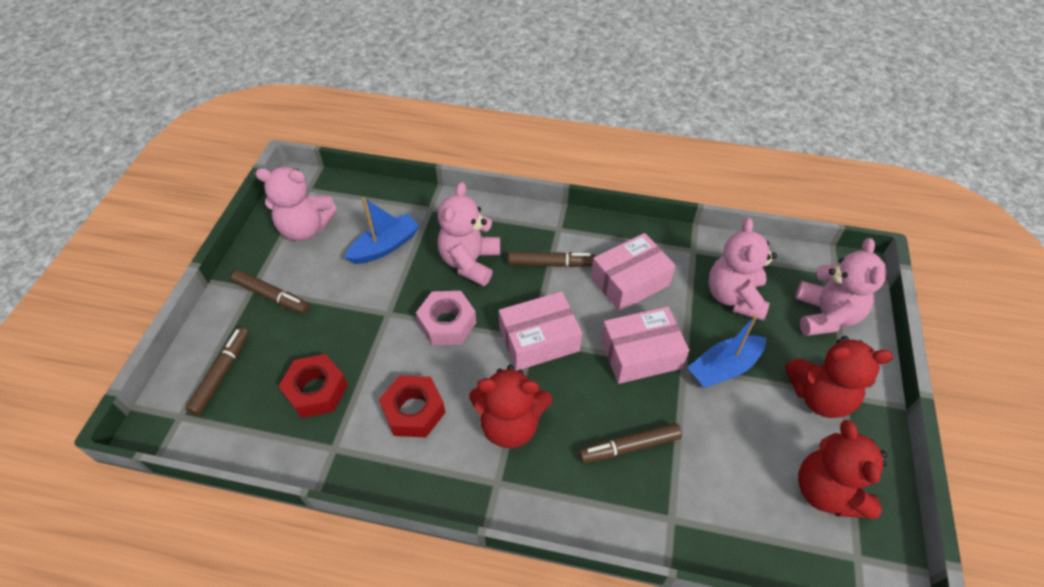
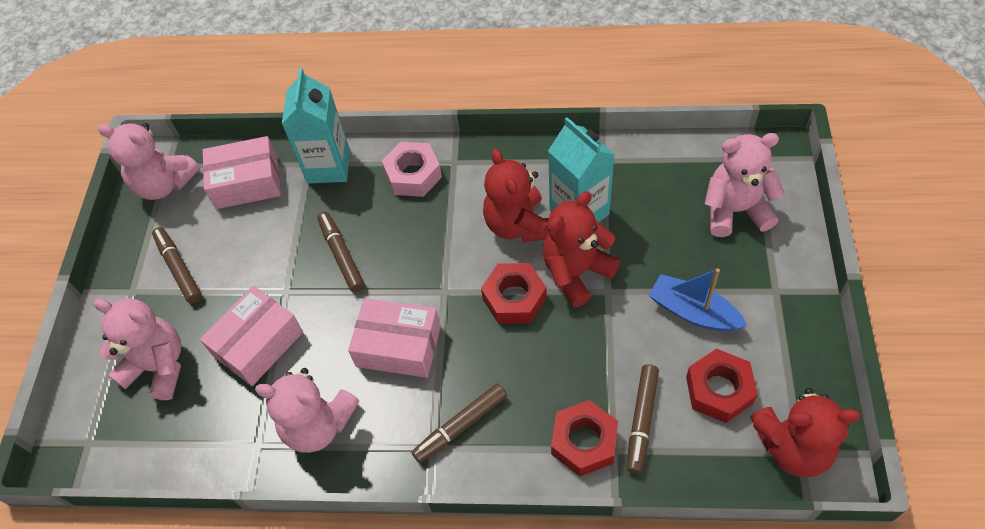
blue boat: 2 -> 1
red nut: 2 -> 3
turquoise carton: 0 -> 2

